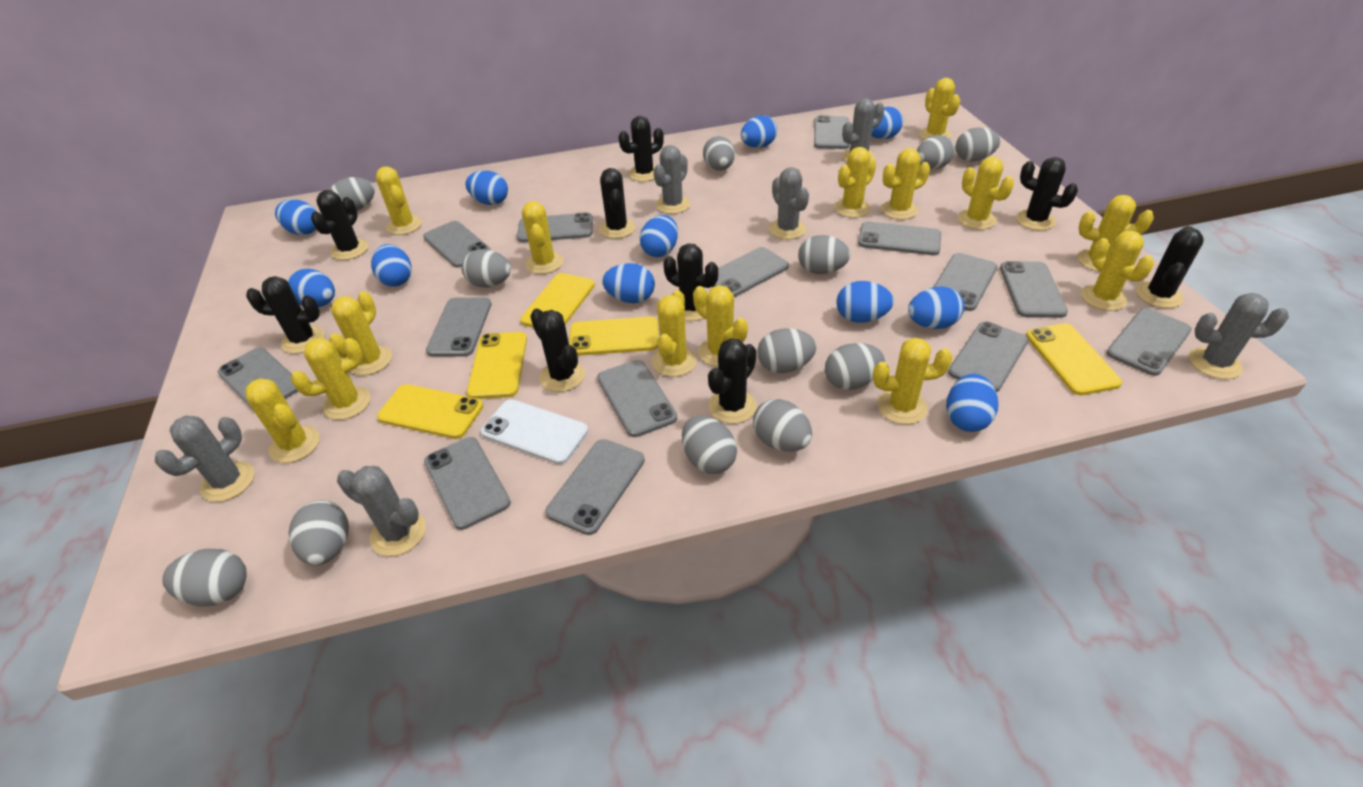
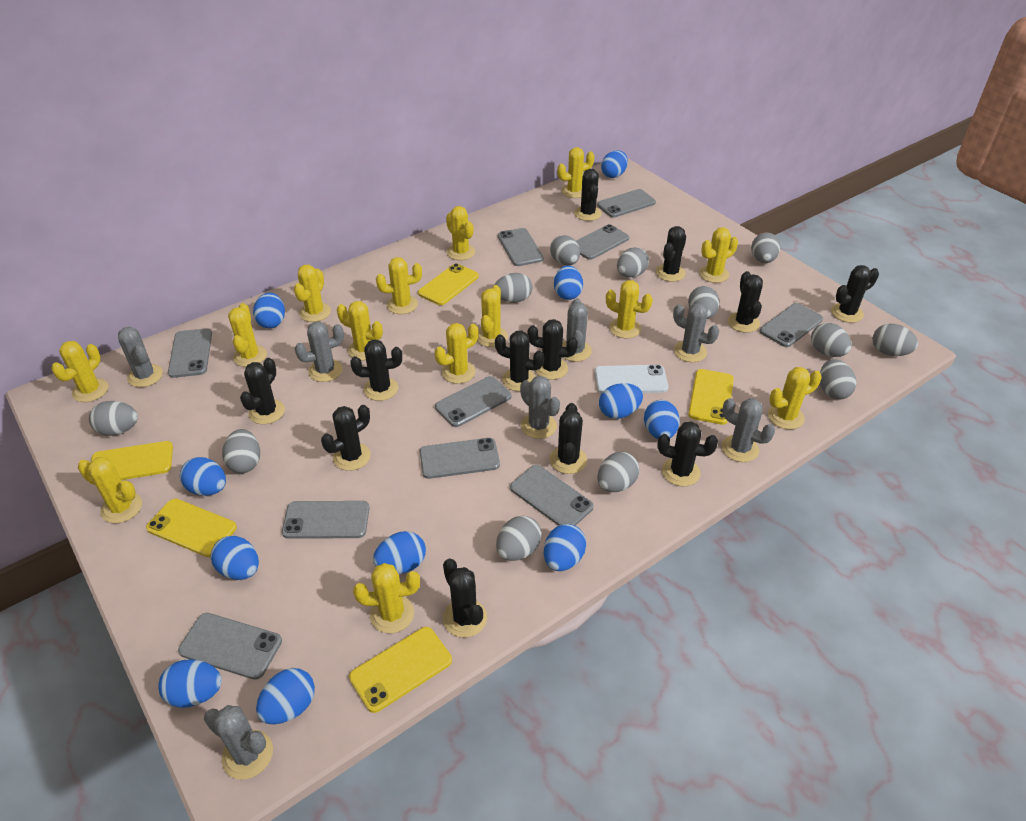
black cactus: 9 -> 12
grey cactus: 6 -> 7
grey phone: 14 -> 10

